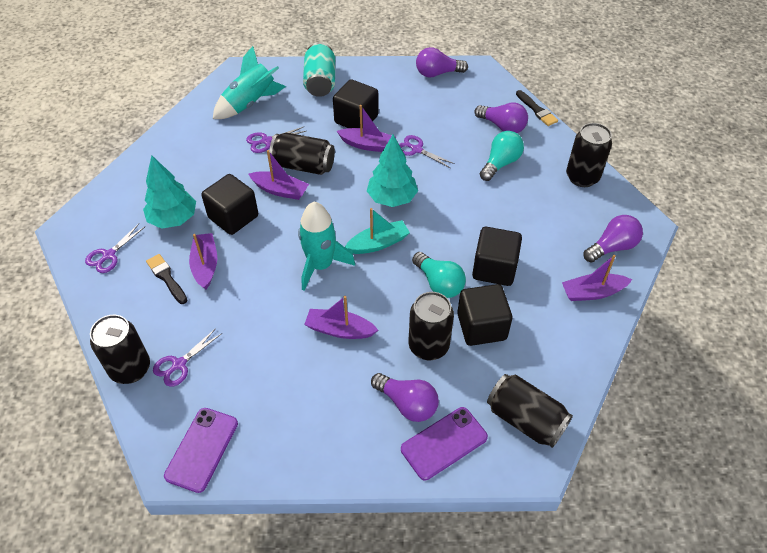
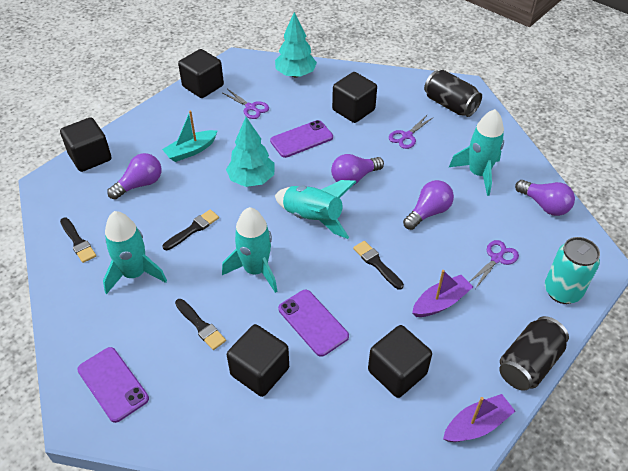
black brush: 2 -> 4
black can: 5 -> 2
black cube: 4 -> 5
purple boat: 5 -> 2
purple phone: 2 -> 3
purple scissors: 4 -> 3
turquoise light bulb: 2 -> 0
turquoise rocket: 2 -> 4

